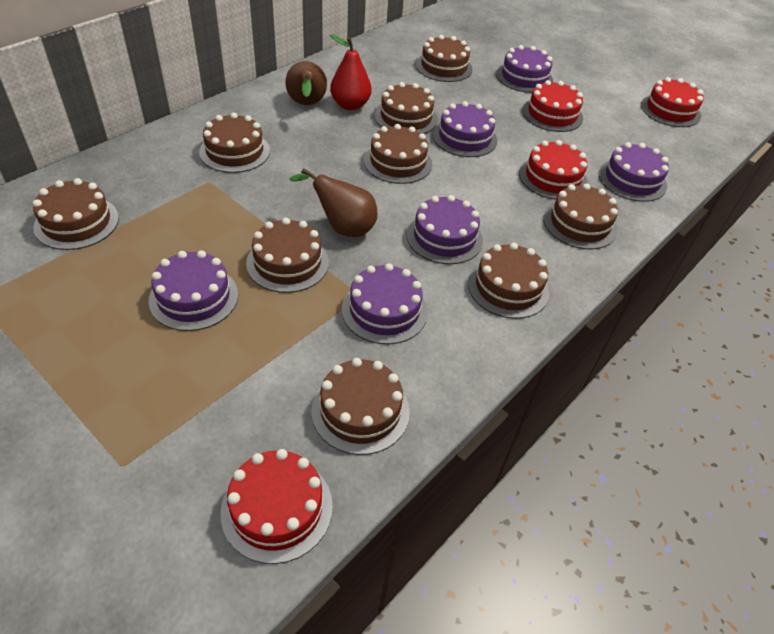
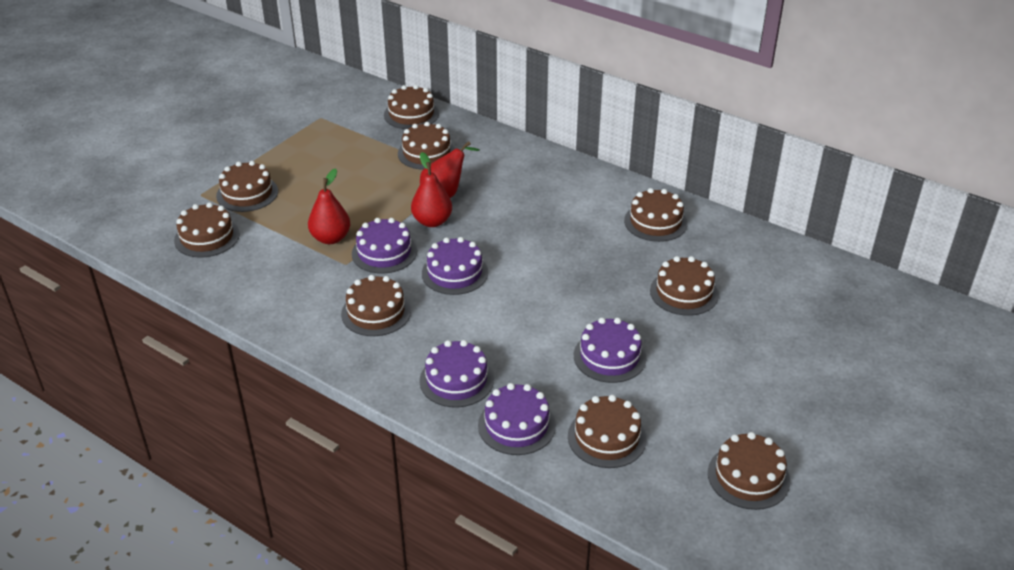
brown pear: 2 -> 0
purple cake: 6 -> 5
red cake: 4 -> 0
red pear: 1 -> 3

